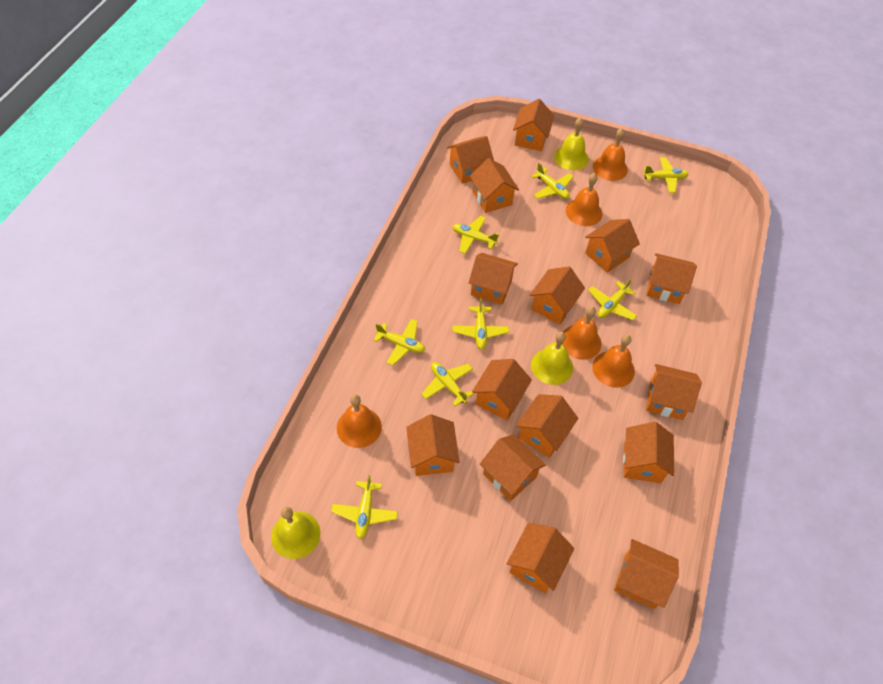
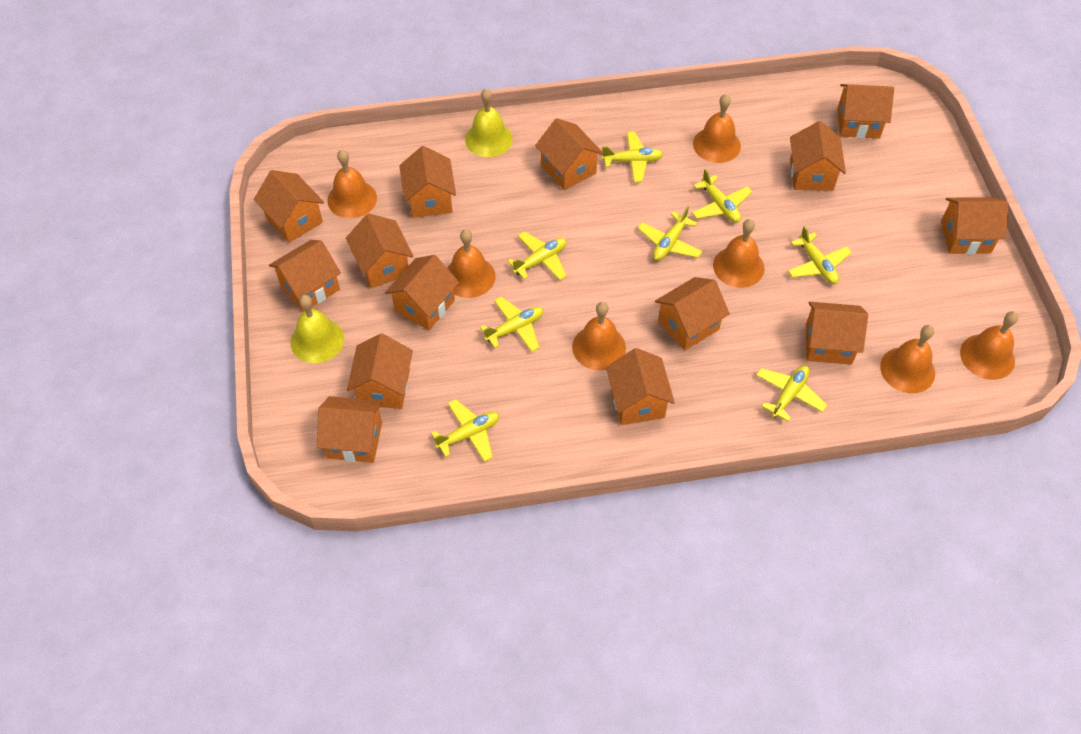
orange bell: 5 -> 7
orange house: 15 -> 14
yellow bell: 3 -> 2

